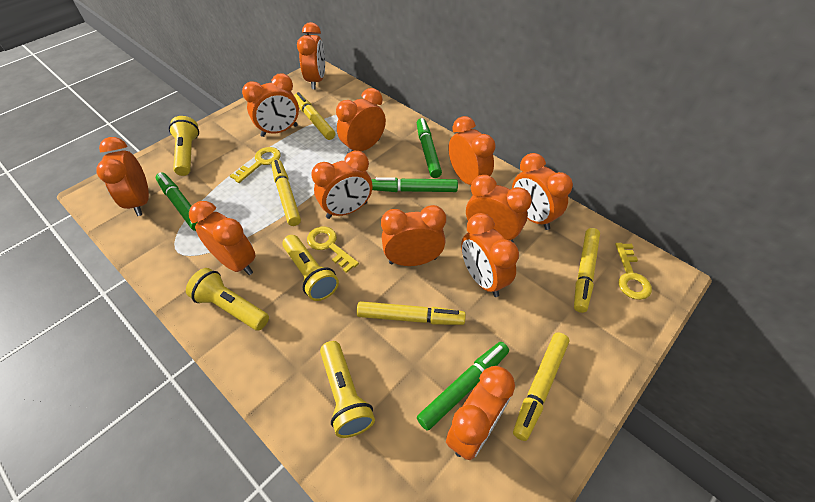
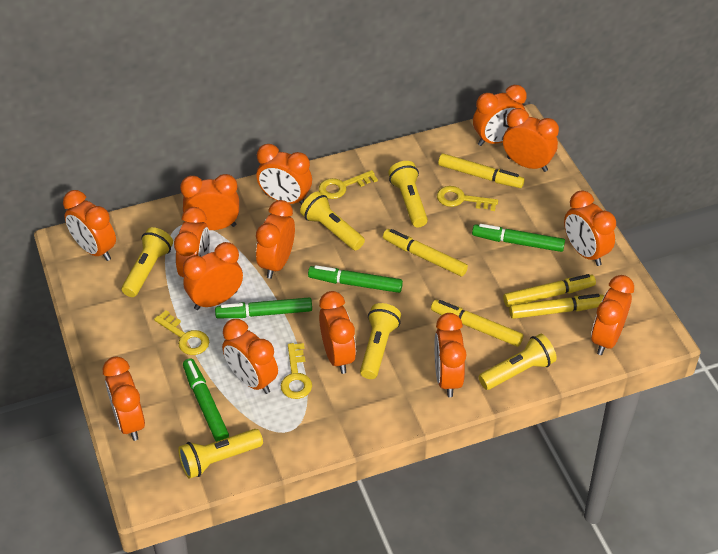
orange clock: 12 -> 14
yellow flashlight: 4 -> 6
yellow key: 3 -> 4

